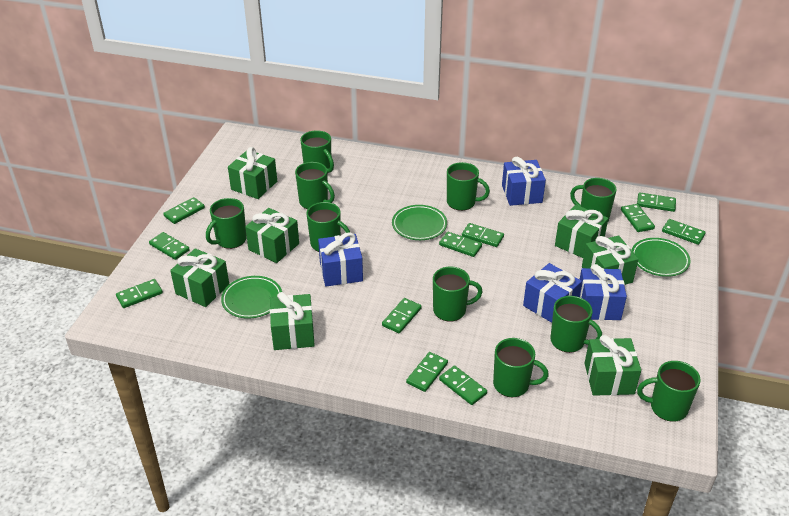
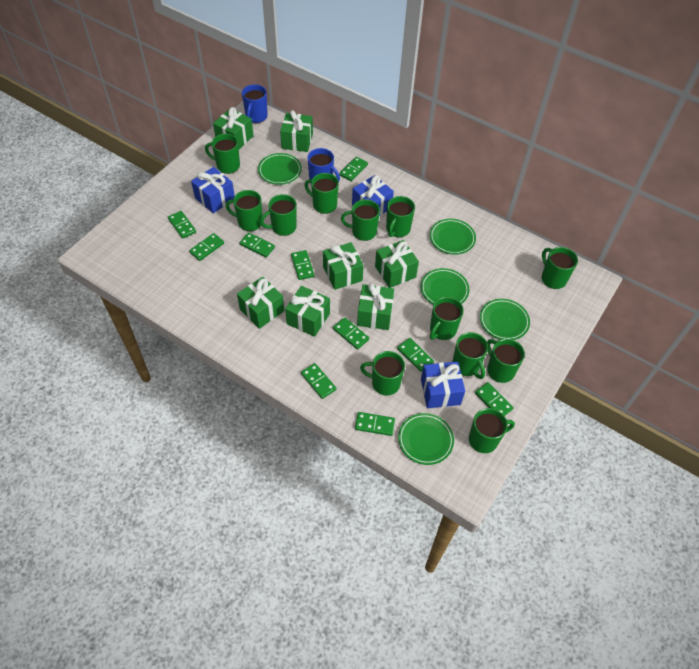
blue gift: 4 -> 3
blue mug: 0 -> 2
green domino: 11 -> 10
green mug: 10 -> 12
green plate: 3 -> 5

